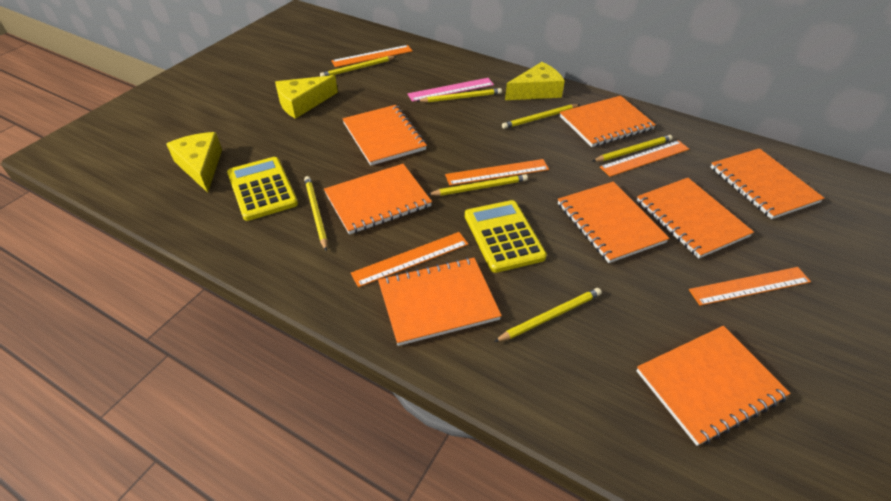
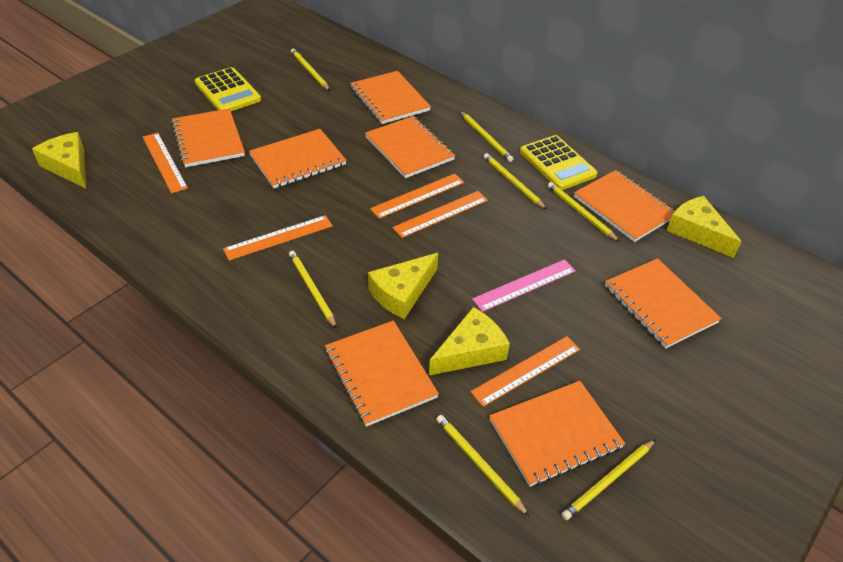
yellow cheese: 3 -> 4

